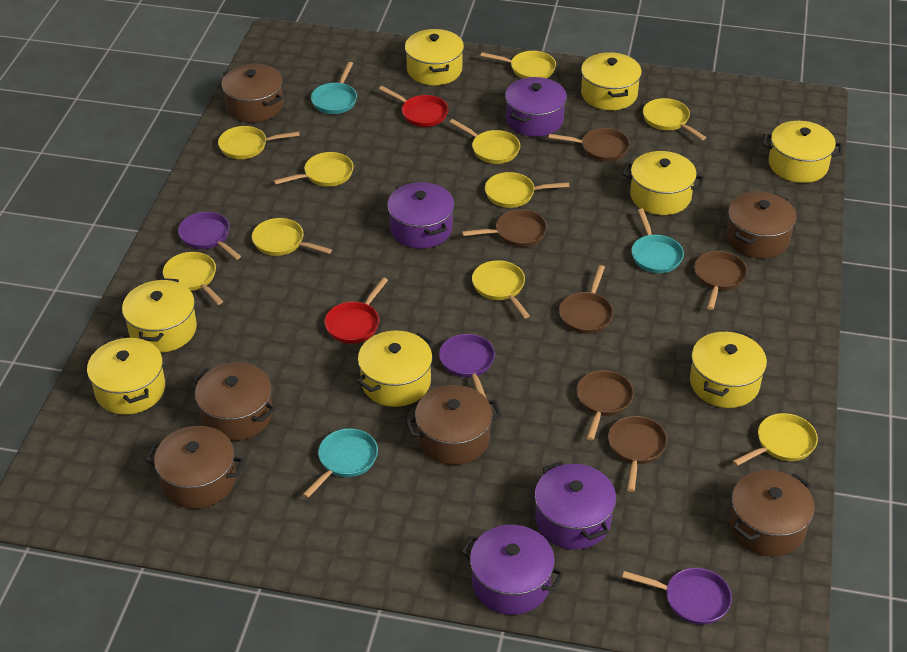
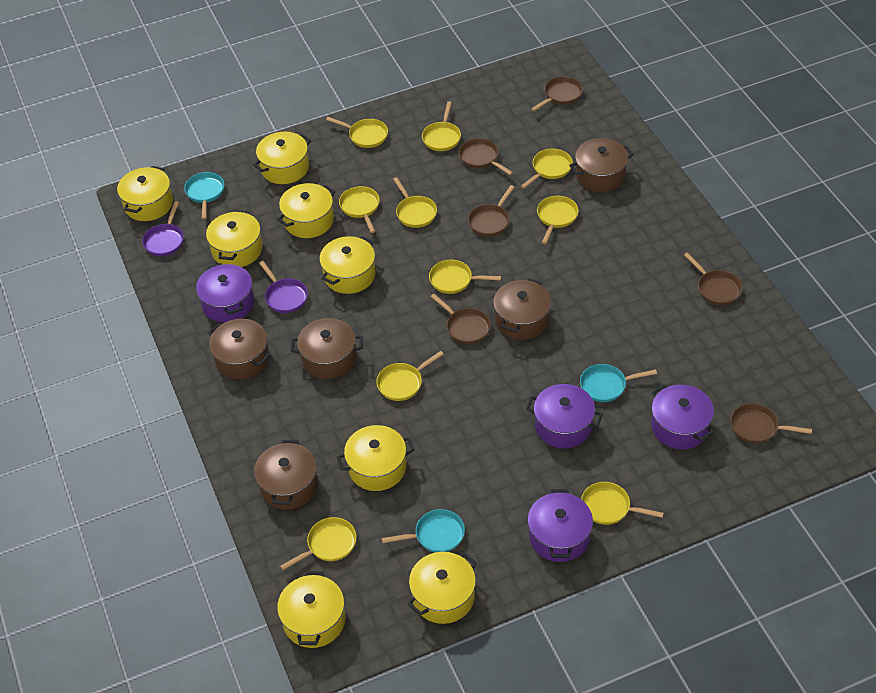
brown pot: 6 -> 5
purple pan: 3 -> 2
red pan: 2 -> 0

